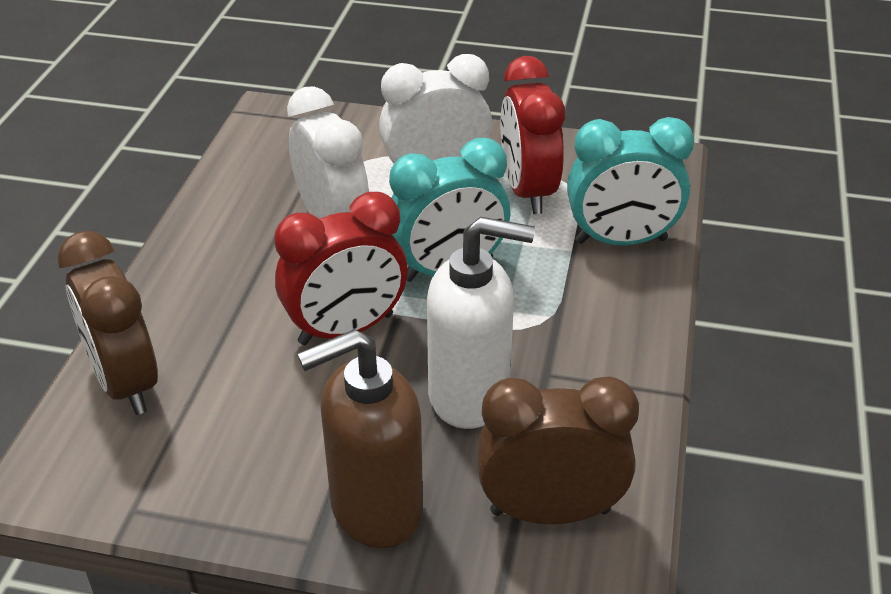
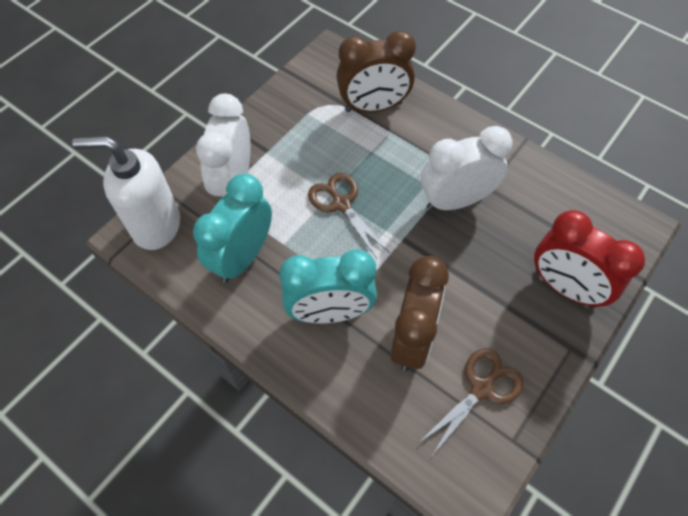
brown scissors: 0 -> 2
brown soap dispenser: 1 -> 0
red clock: 2 -> 1

